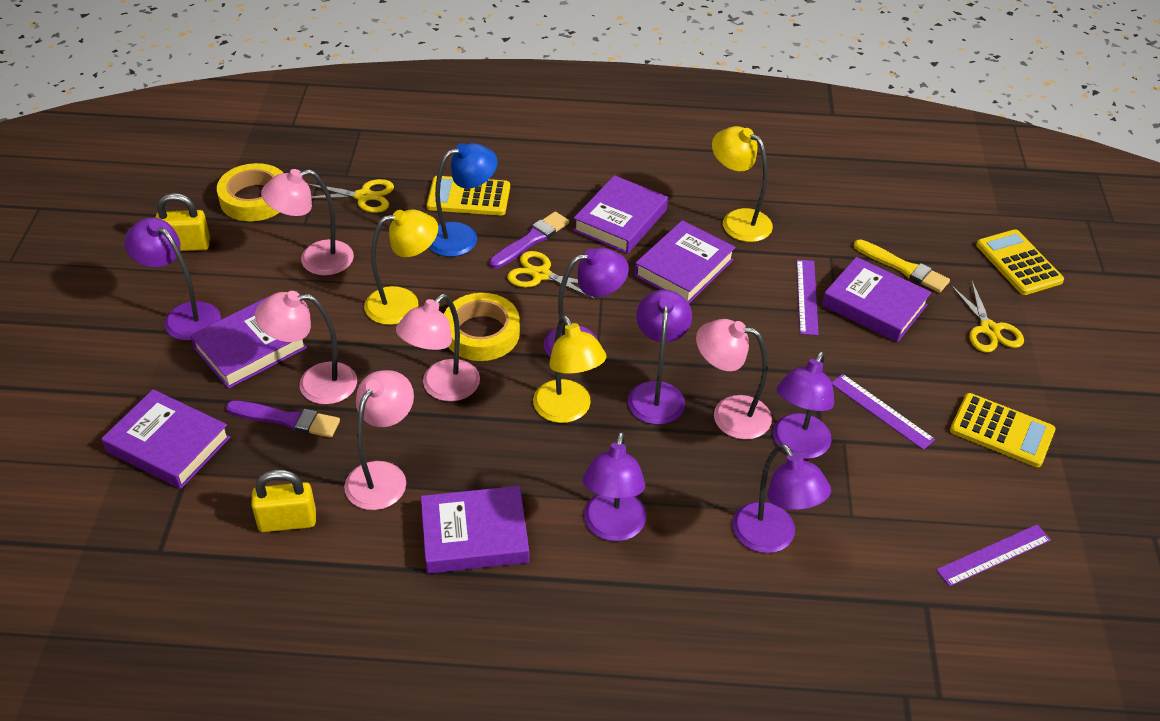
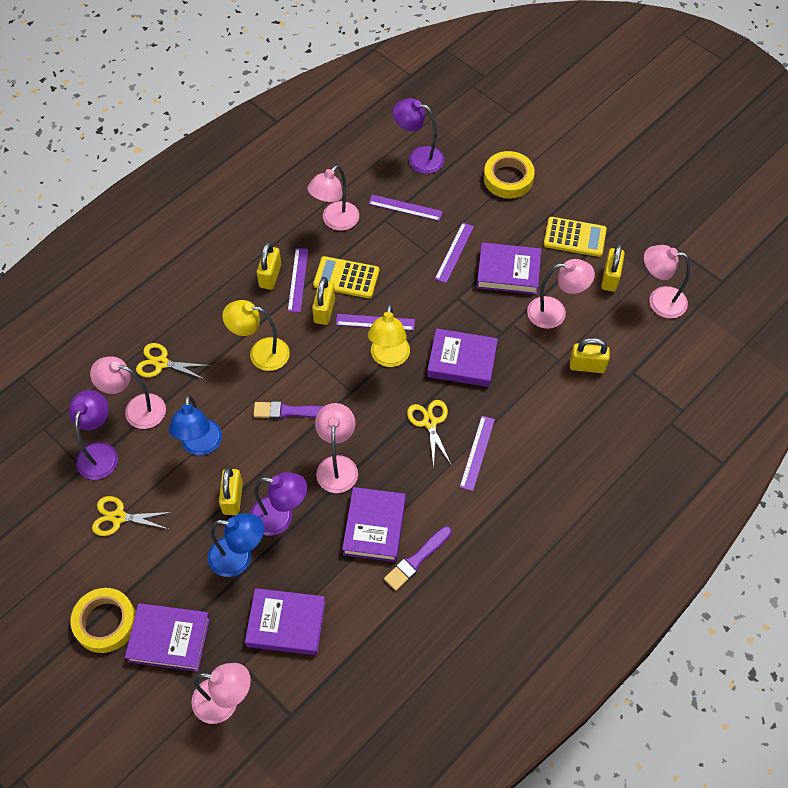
blue lamp: 1 -> 2
pink lamp: 5 -> 6
purple book: 6 -> 5
purple lamp: 6 -> 3
purple ruler: 3 -> 5
yellow brush: 1 -> 0
yellow calculator: 3 -> 2
yellow lamp: 3 -> 2
yellow padlock: 2 -> 5

